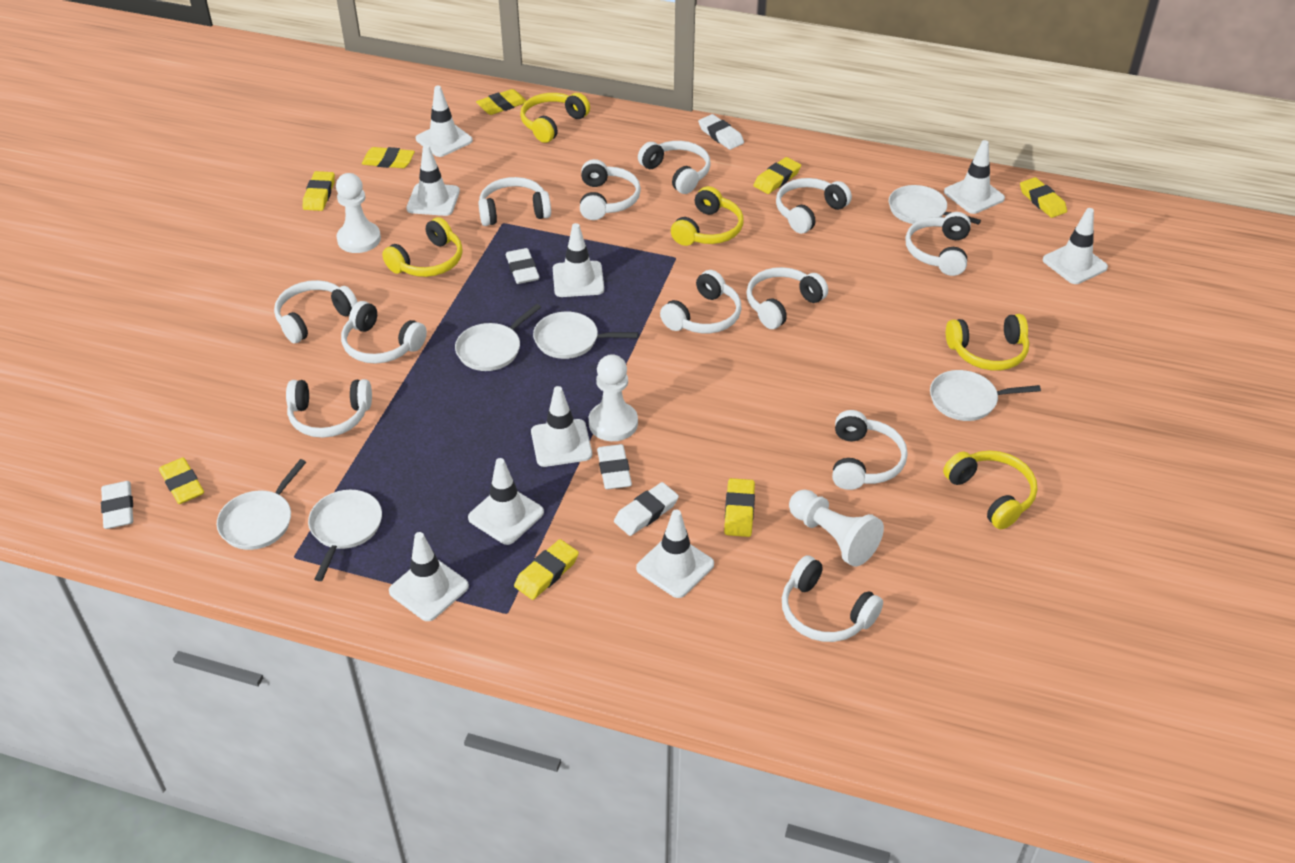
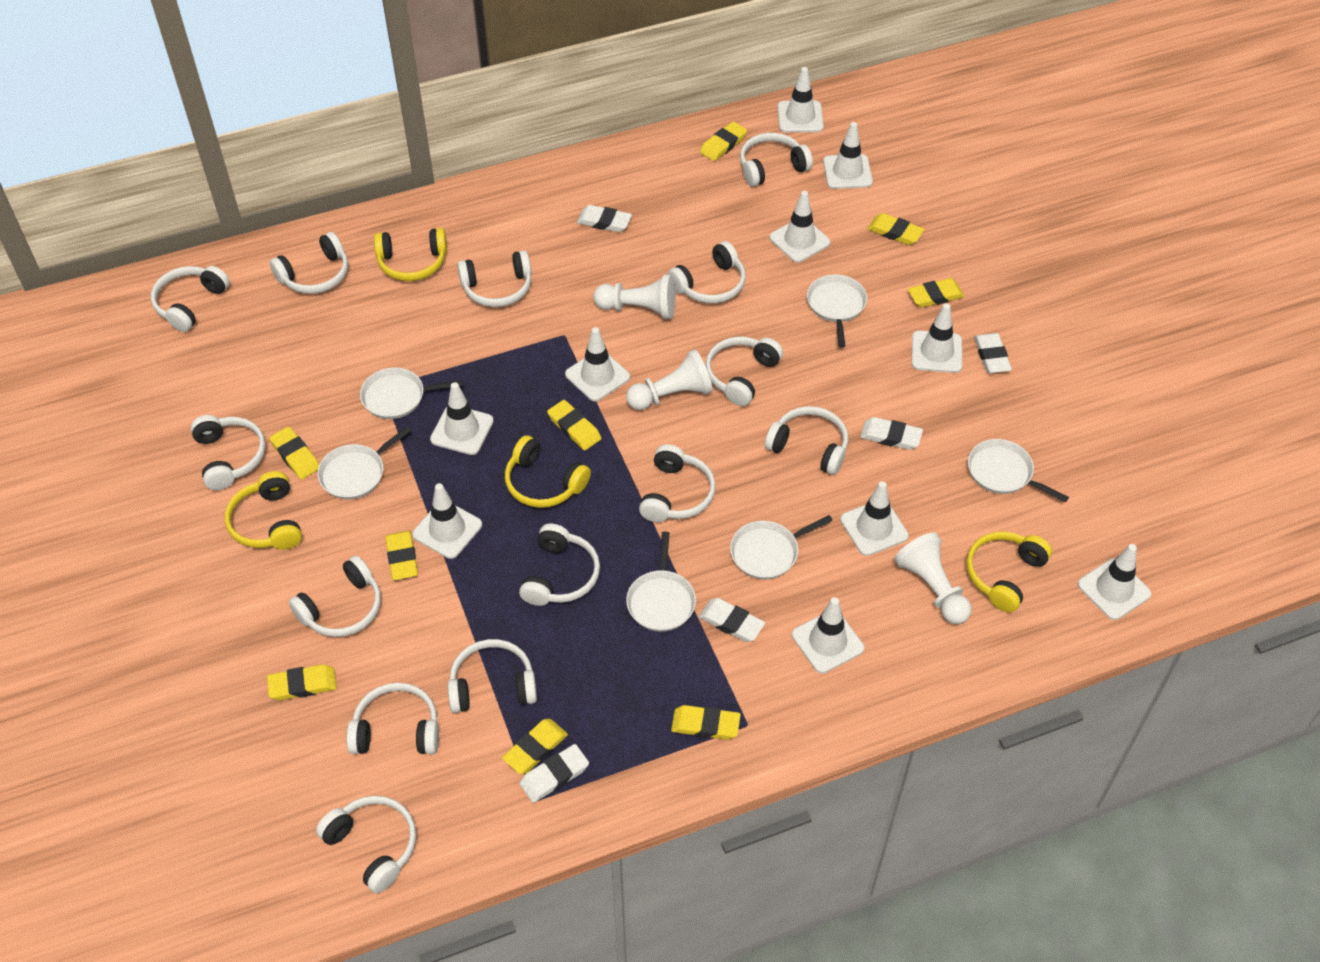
white headphones: 12 -> 14
white traffic cone: 9 -> 10
yellow eraser: 8 -> 9
yellow headphones: 5 -> 4

